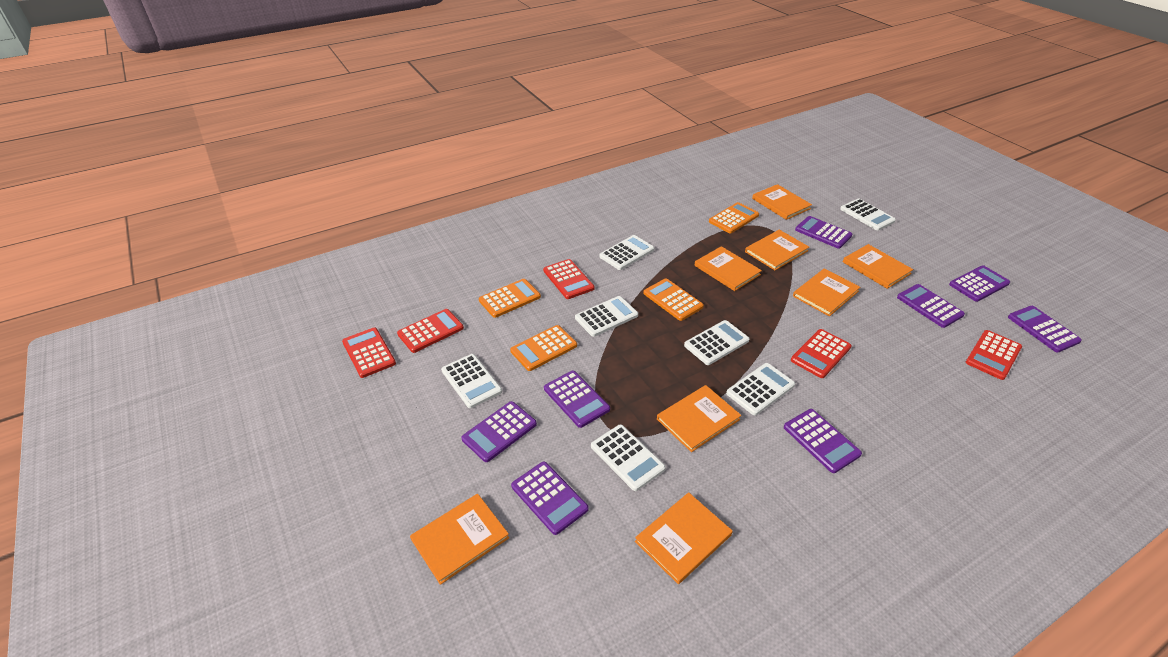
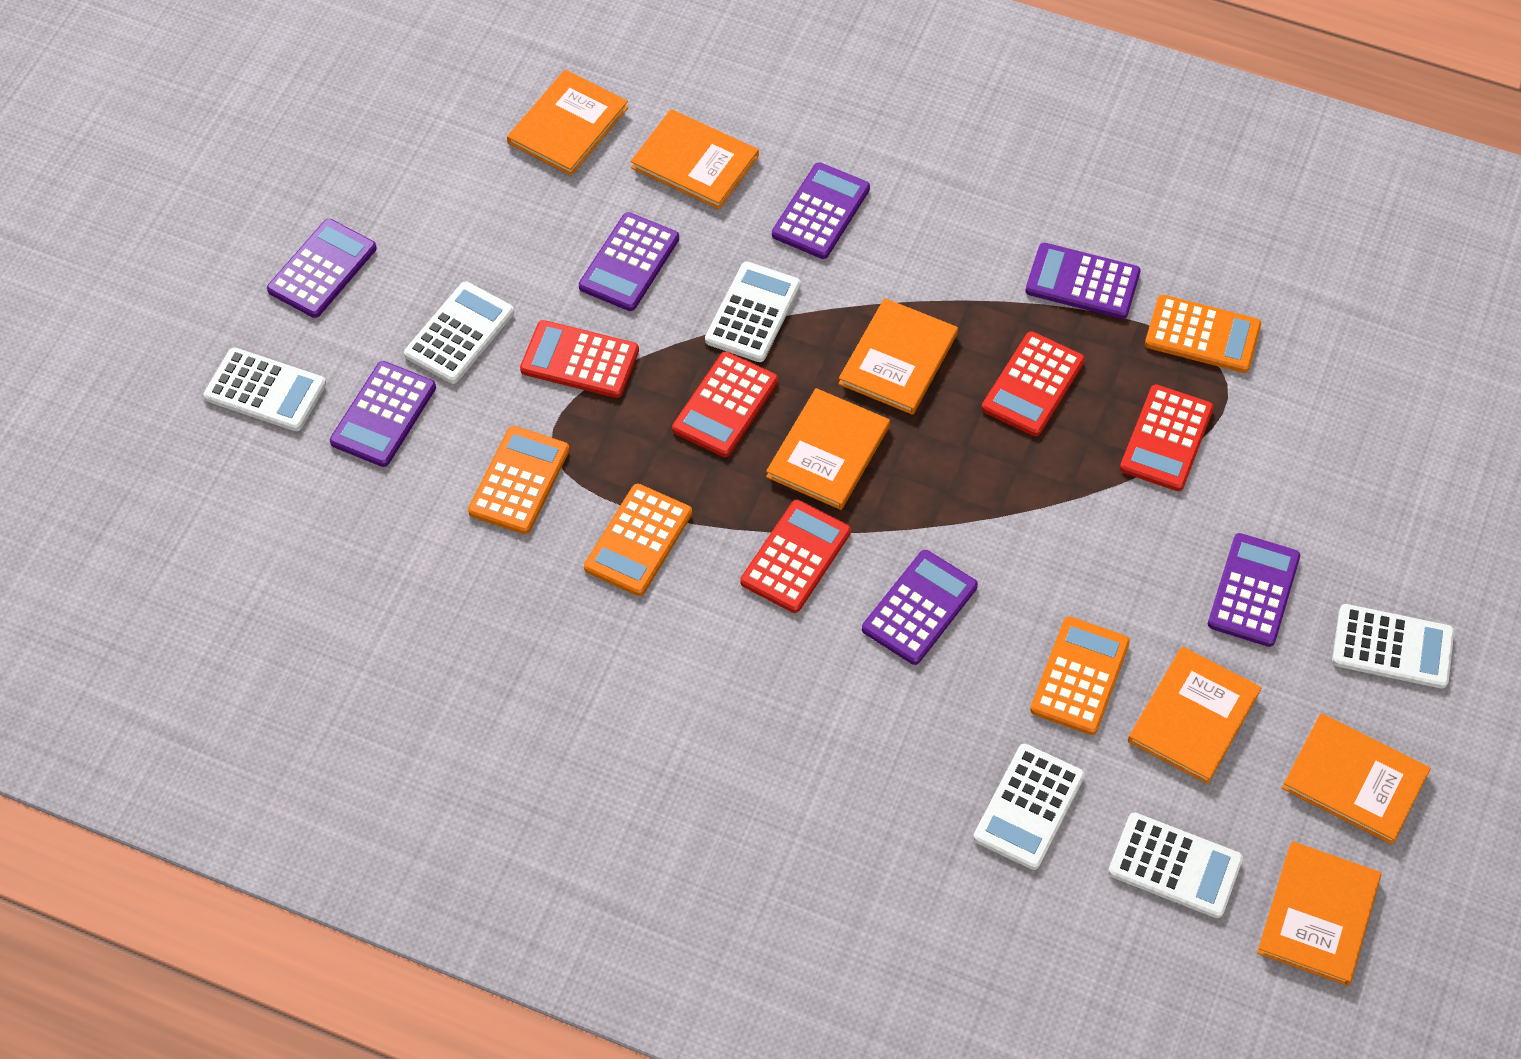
orange book: 8 -> 7
purple calculator: 8 -> 7
white calculator: 7 -> 6

